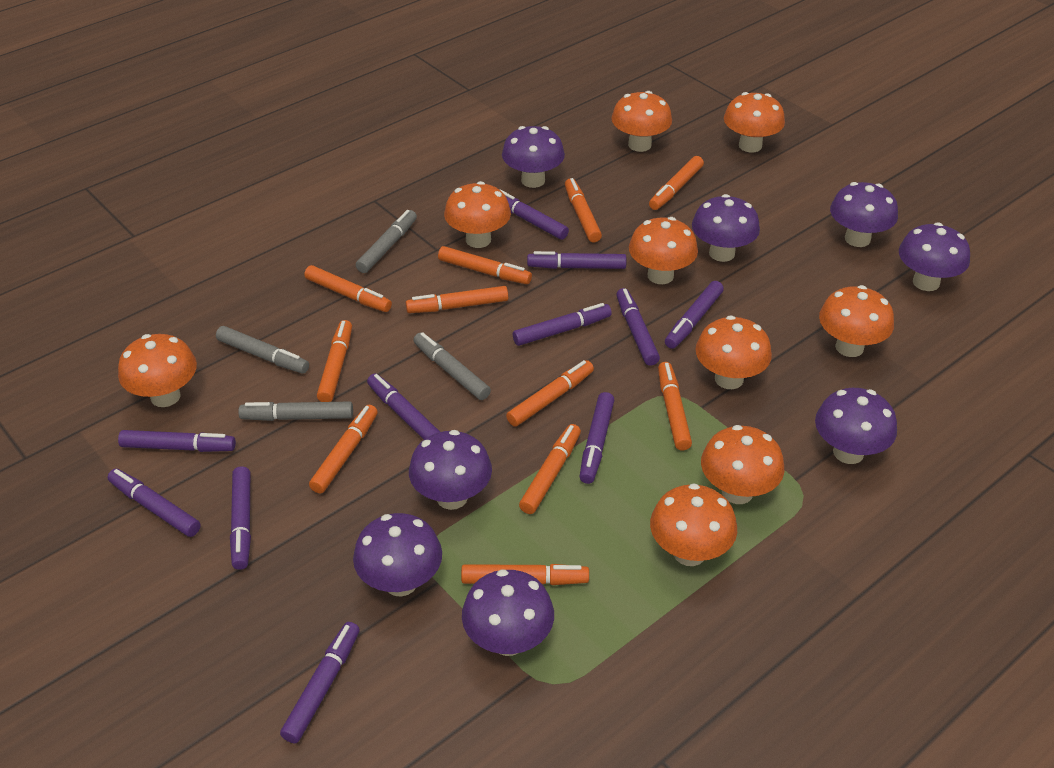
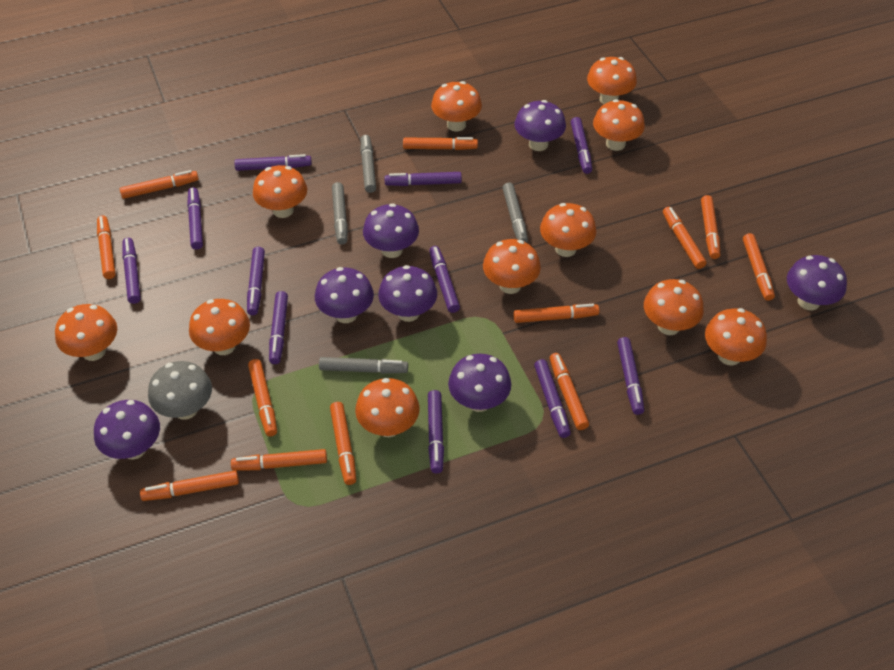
grey mushroom: 0 -> 1
orange marker: 11 -> 12
orange mushroom: 9 -> 11
purple mushroom: 8 -> 7

